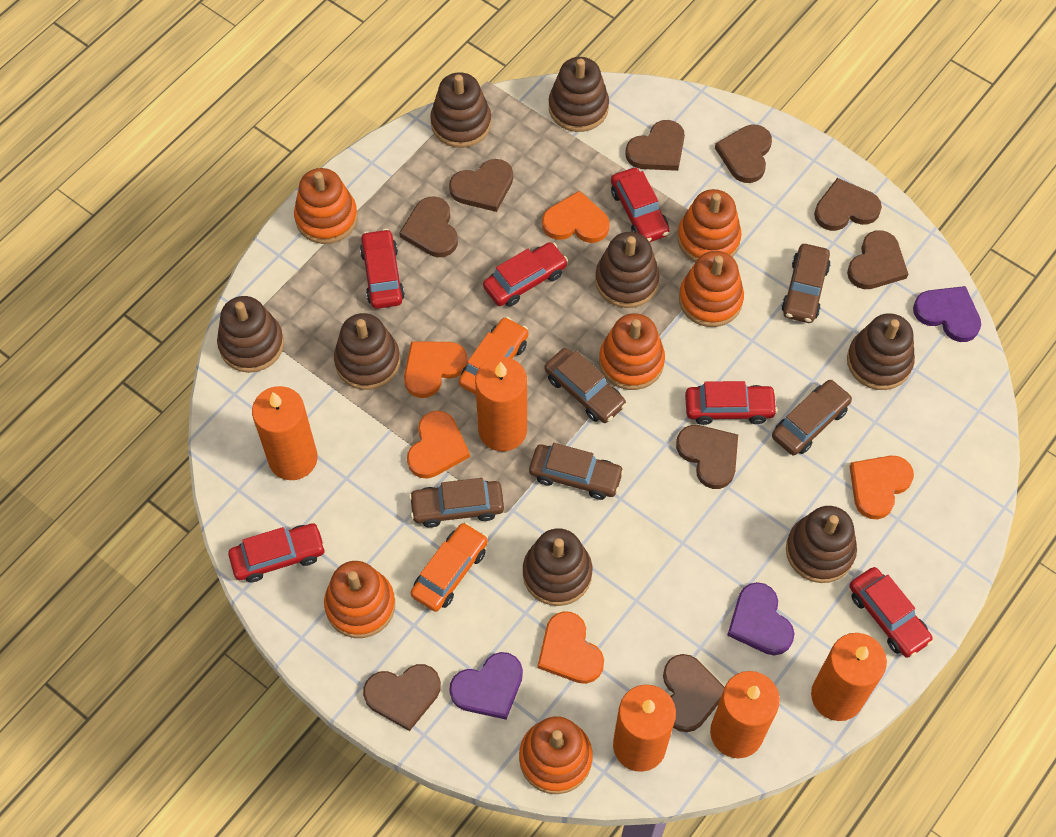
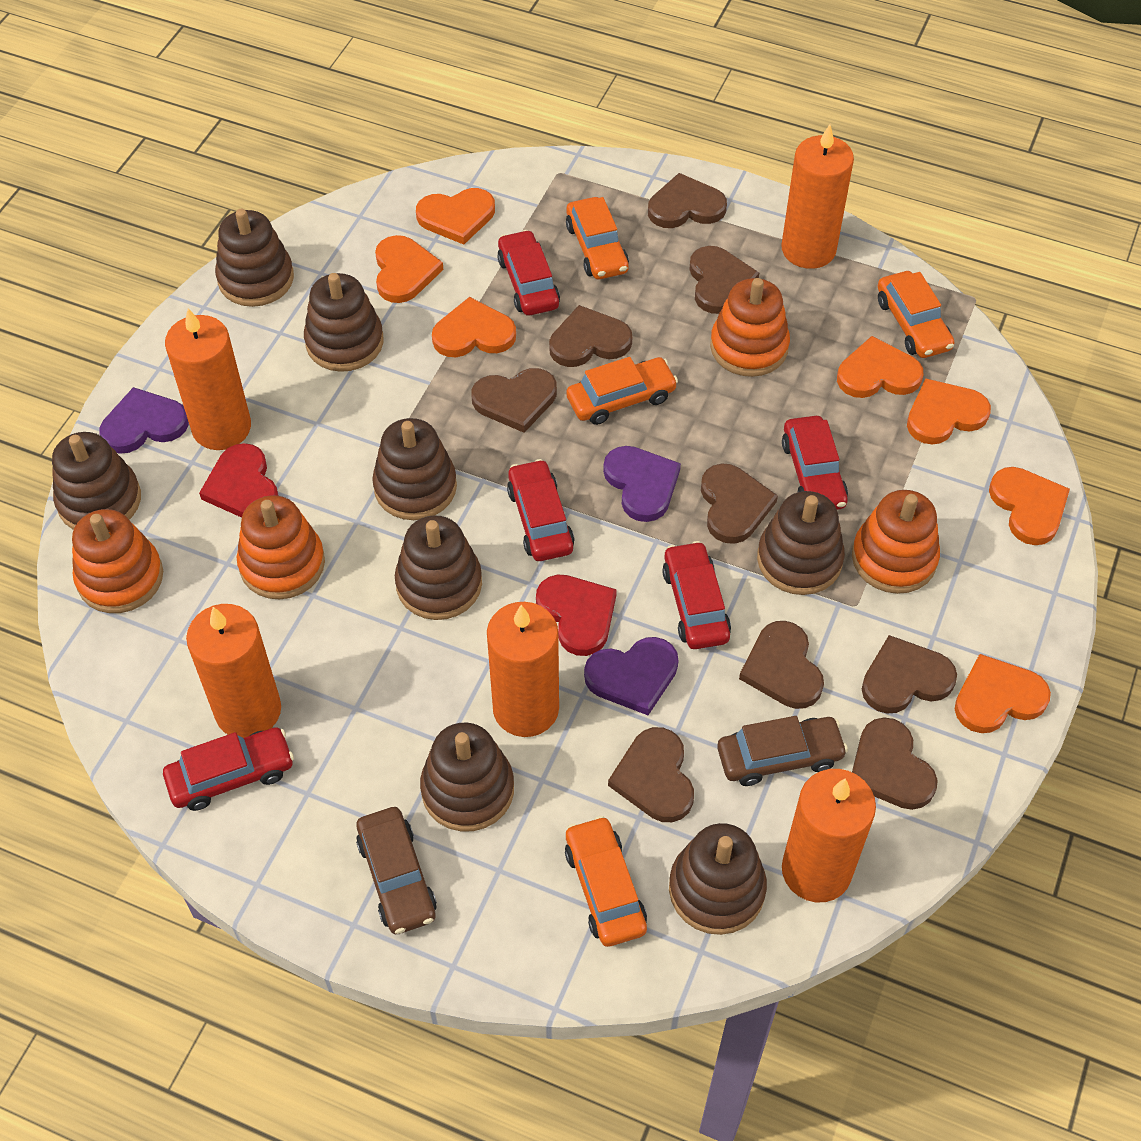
brown car: 5 -> 2
orange car: 2 -> 4
orange heart: 5 -> 7
orange stacking toy: 6 -> 4
red car: 6 -> 5
red heart: 0 -> 2

